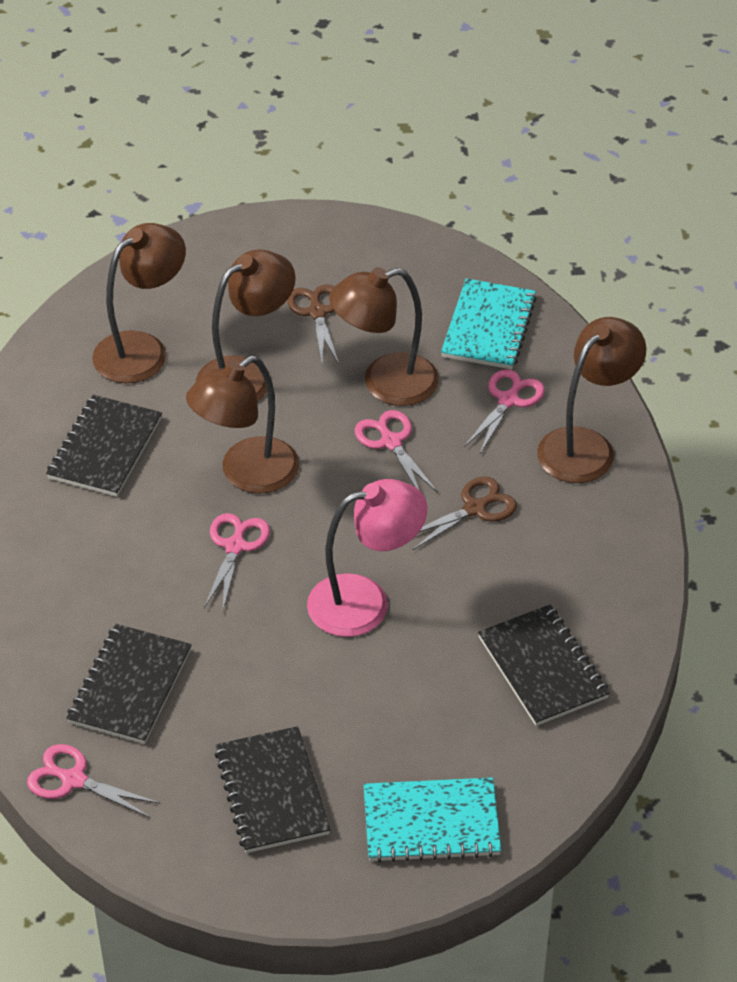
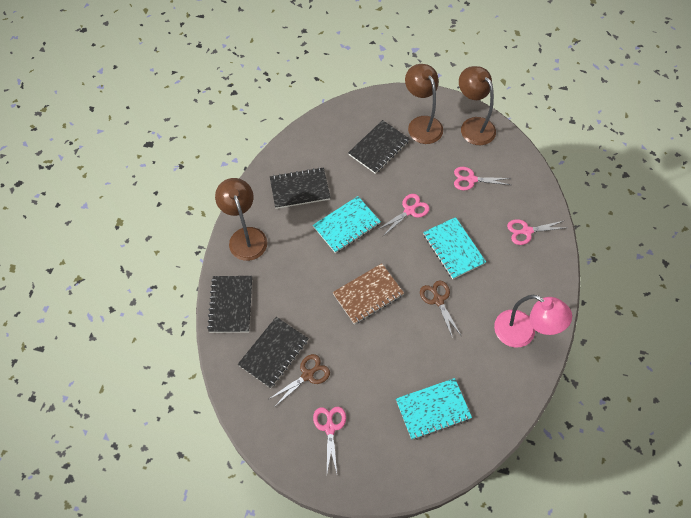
brown lamp: 5 -> 3
brown notebook: 0 -> 1
turquoise notebook: 2 -> 3

